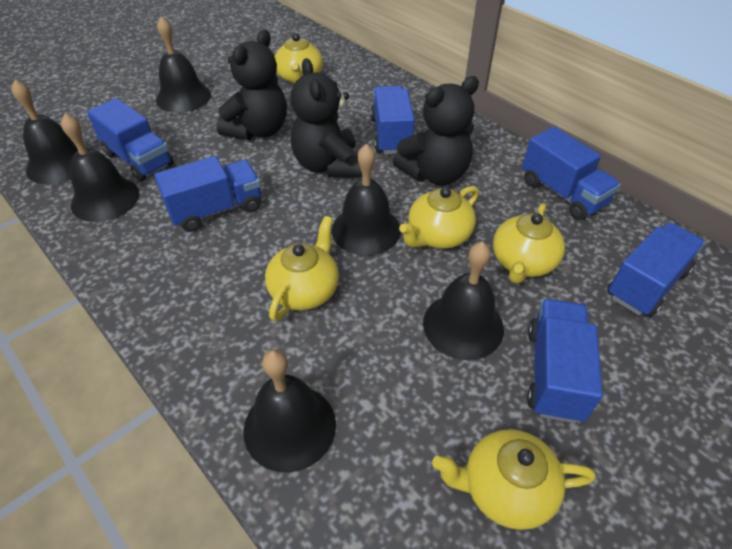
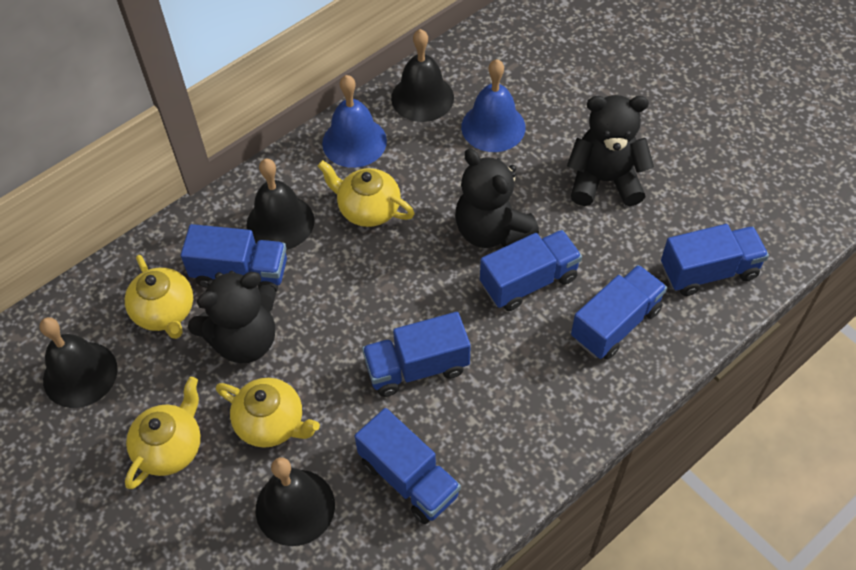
black bell: 6 -> 4
blue bell: 0 -> 2
yellow teapot: 5 -> 4

